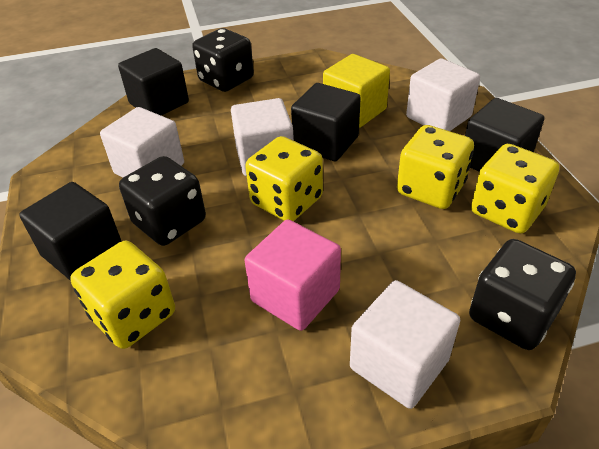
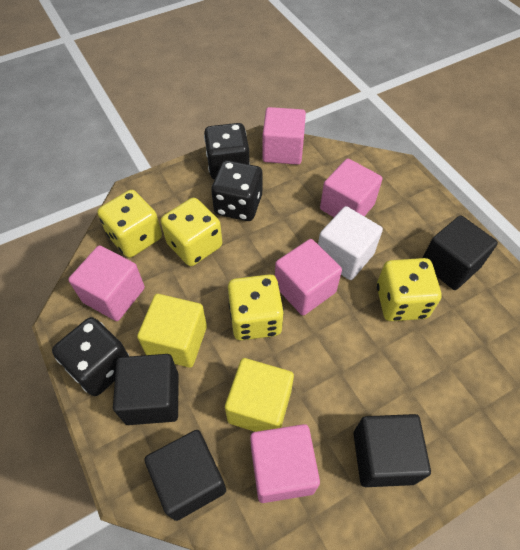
pink cube: 1 -> 5
white cube: 4 -> 1
yellow cube: 1 -> 2

